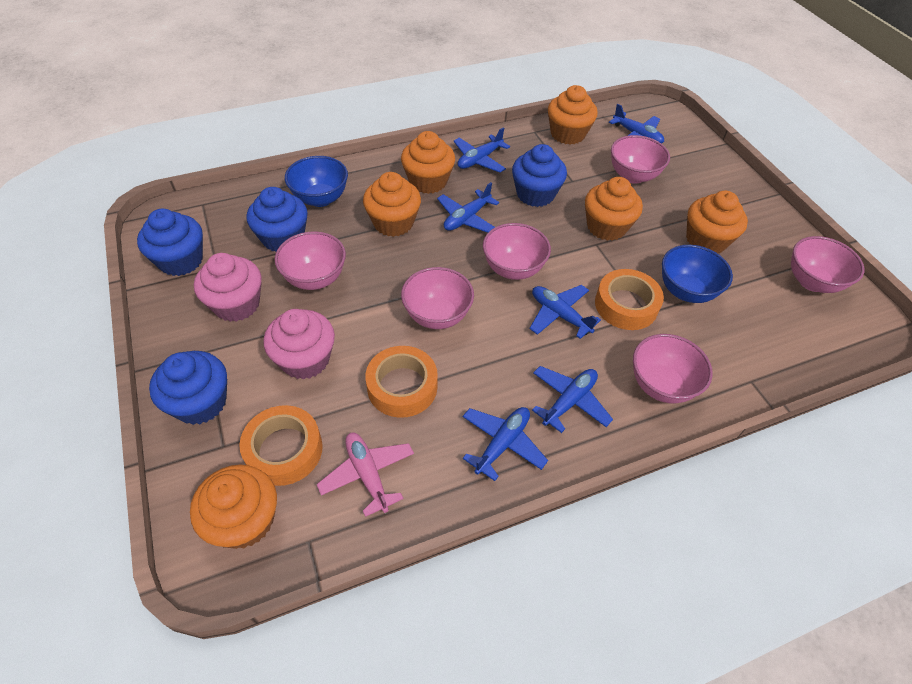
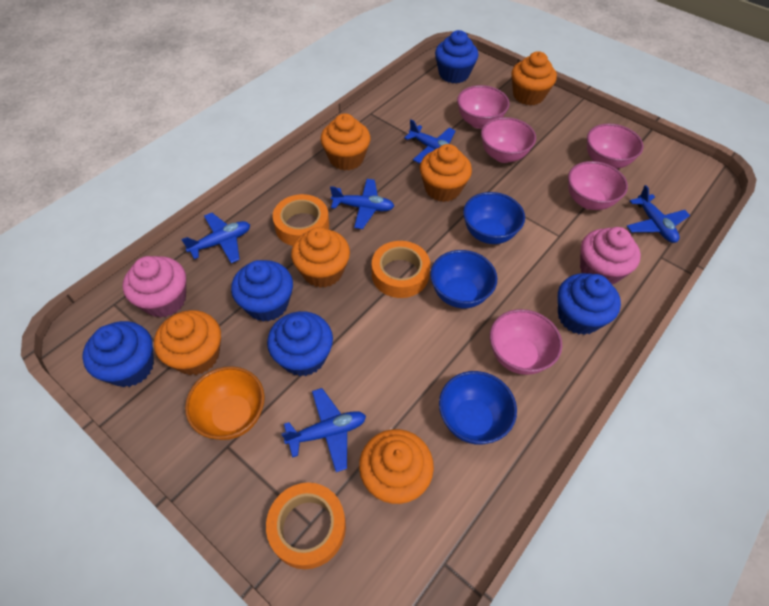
blue bowl: 2 -> 3
blue cupcake: 4 -> 5
blue plane: 6 -> 5
orange bowl: 0 -> 1
pink bowl: 6 -> 5
pink plane: 1 -> 0

